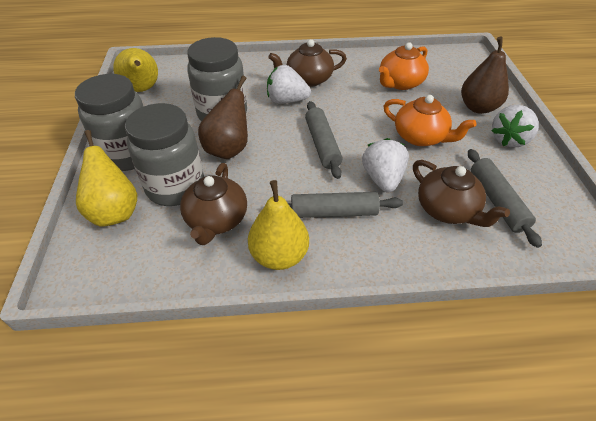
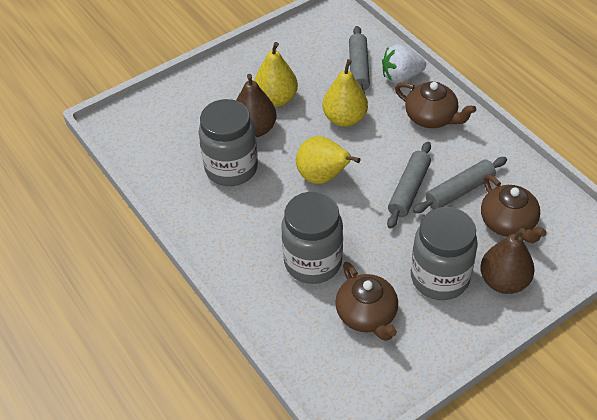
orange teapot: 2 -> 0
white strawberry: 3 -> 1

